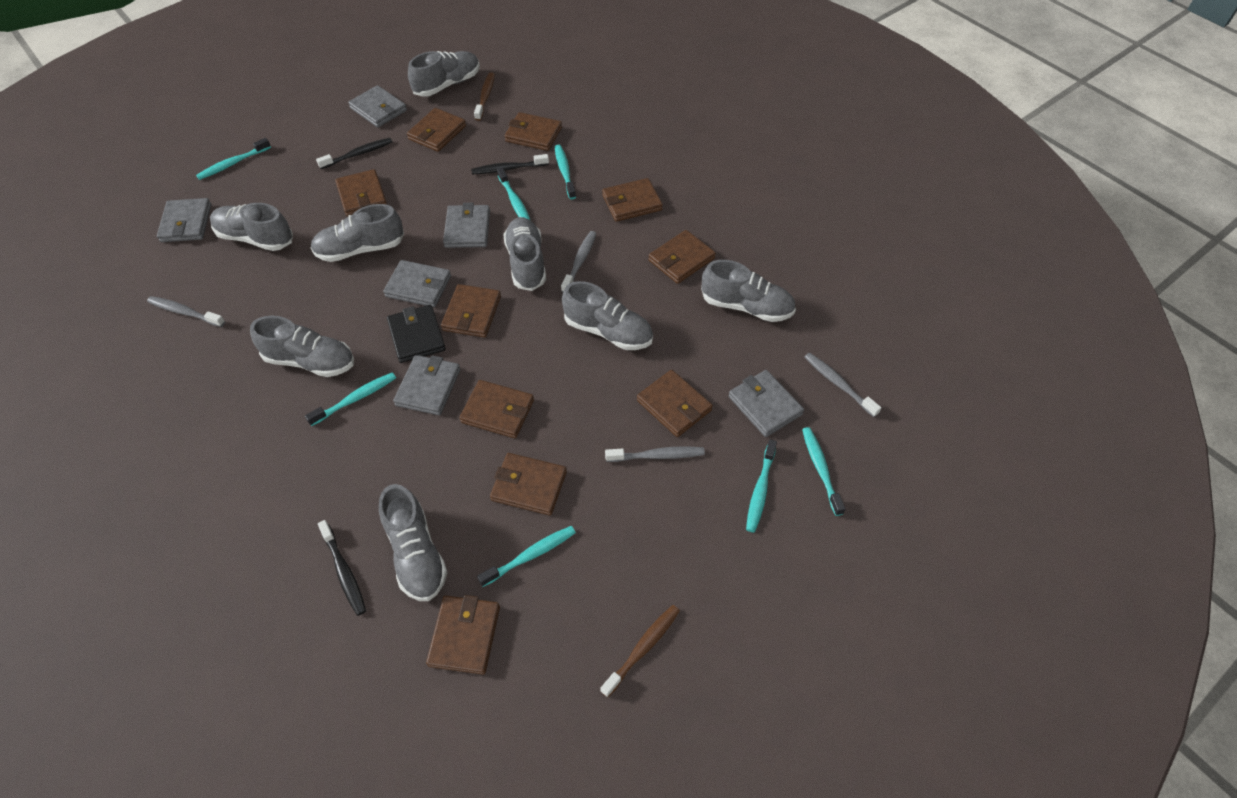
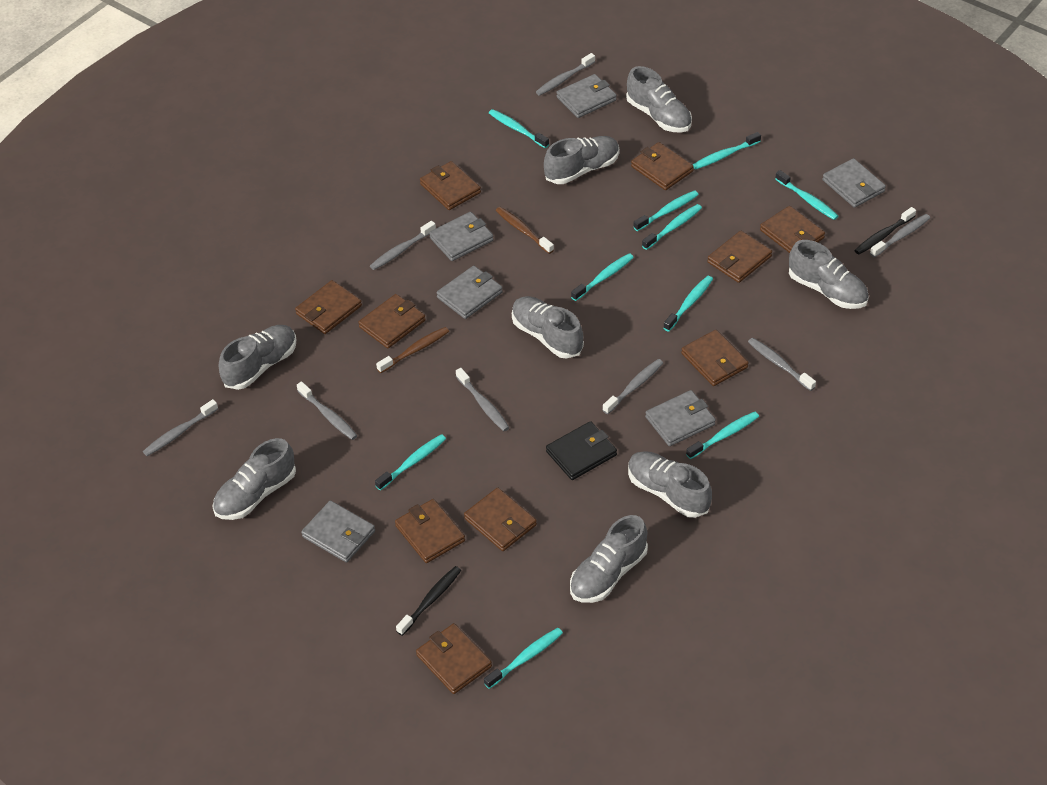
black toothbrush: 3 -> 2
grey toothbrush: 4 -> 8
turquoise toothbrush: 7 -> 10

